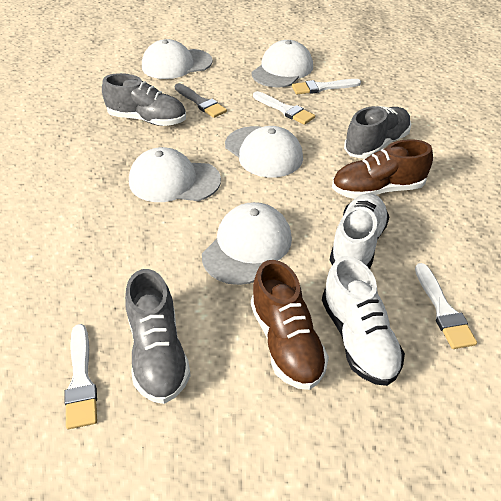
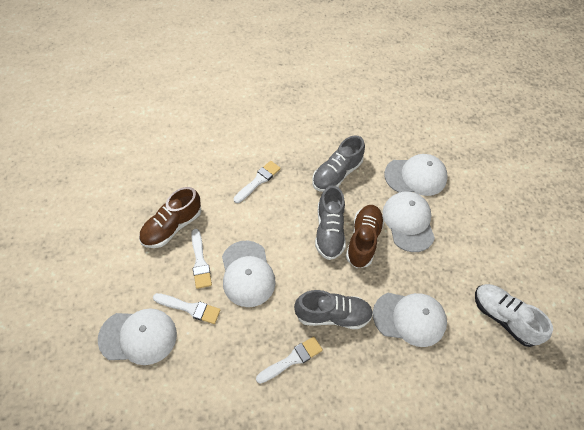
grey brush: 1 -> 0
white shoe: 2 -> 1

